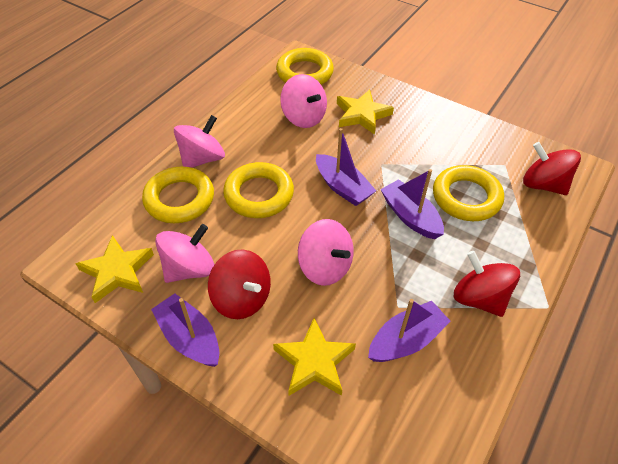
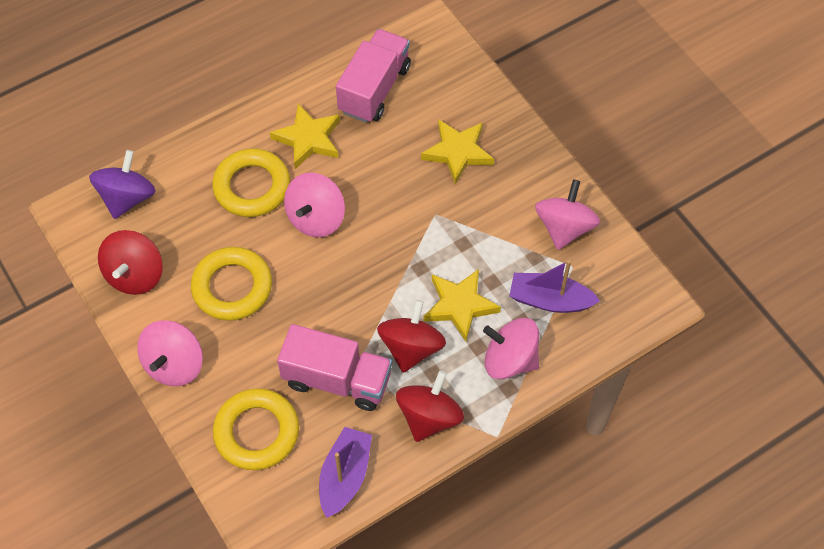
pink truck: 0 -> 2
purple boat: 4 -> 2
purple spinning top: 0 -> 1
yellow ring: 4 -> 3

